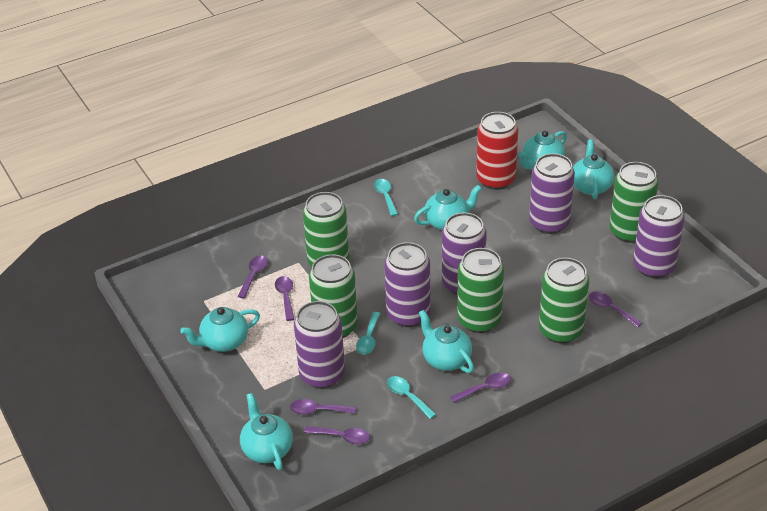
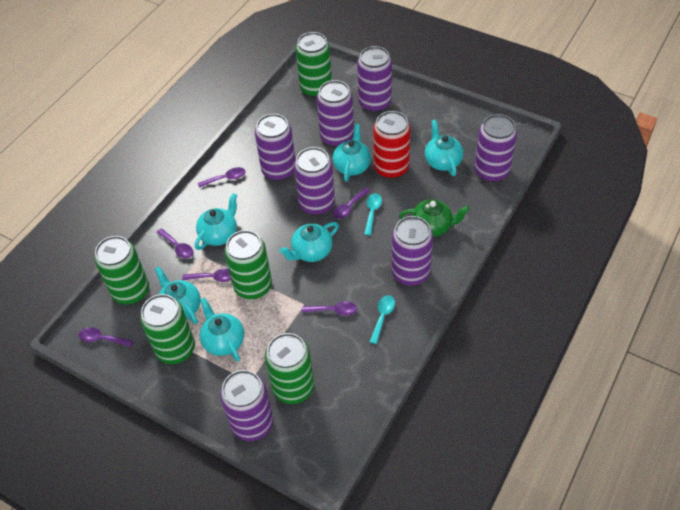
green teapot: 0 -> 1
purple can: 5 -> 7
turquoise spoon: 3 -> 2

